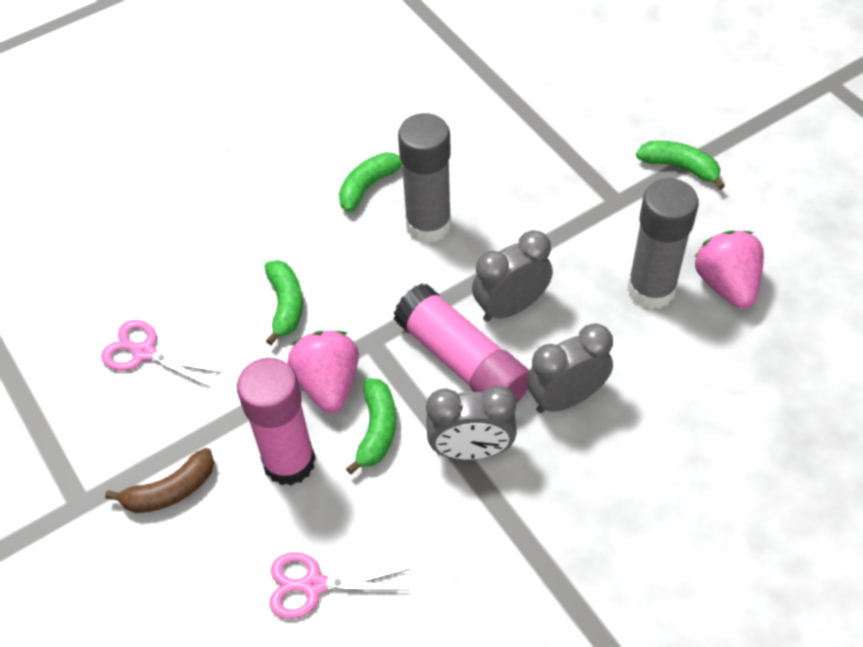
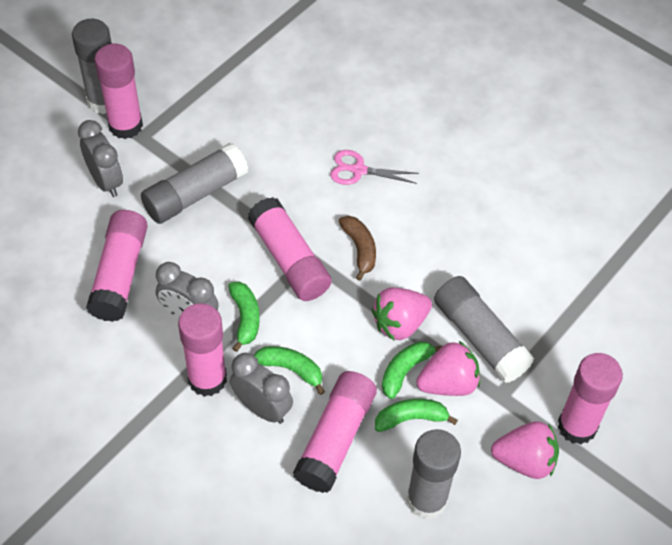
grey glue stick: 2 -> 4
pink glue stick: 2 -> 6
pink scissors: 2 -> 1
pink strawberry: 2 -> 3

